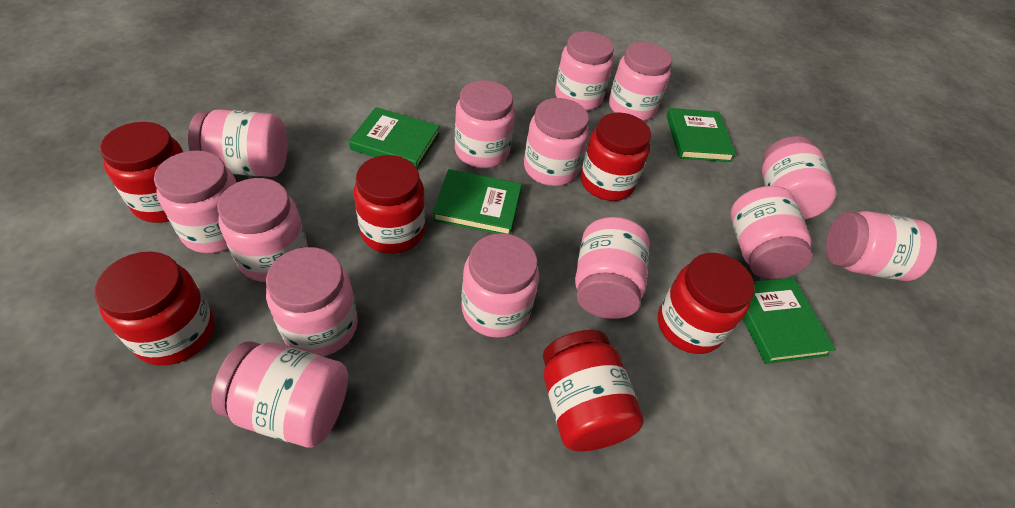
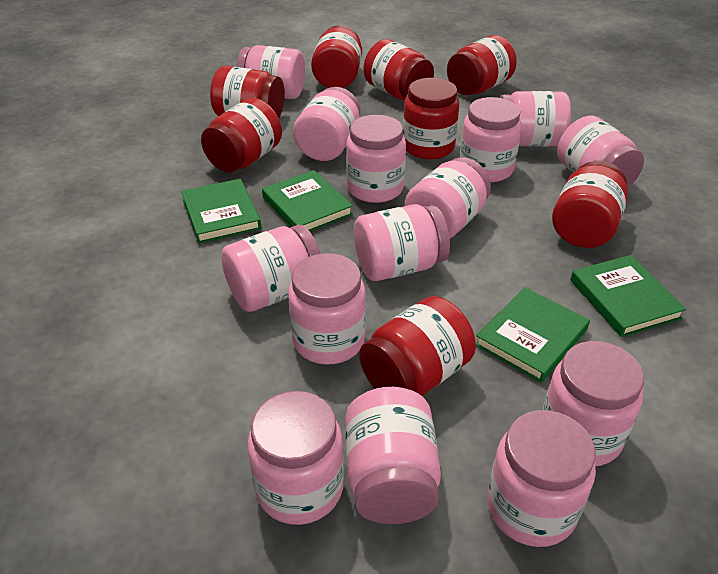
red jar: 6 -> 8

